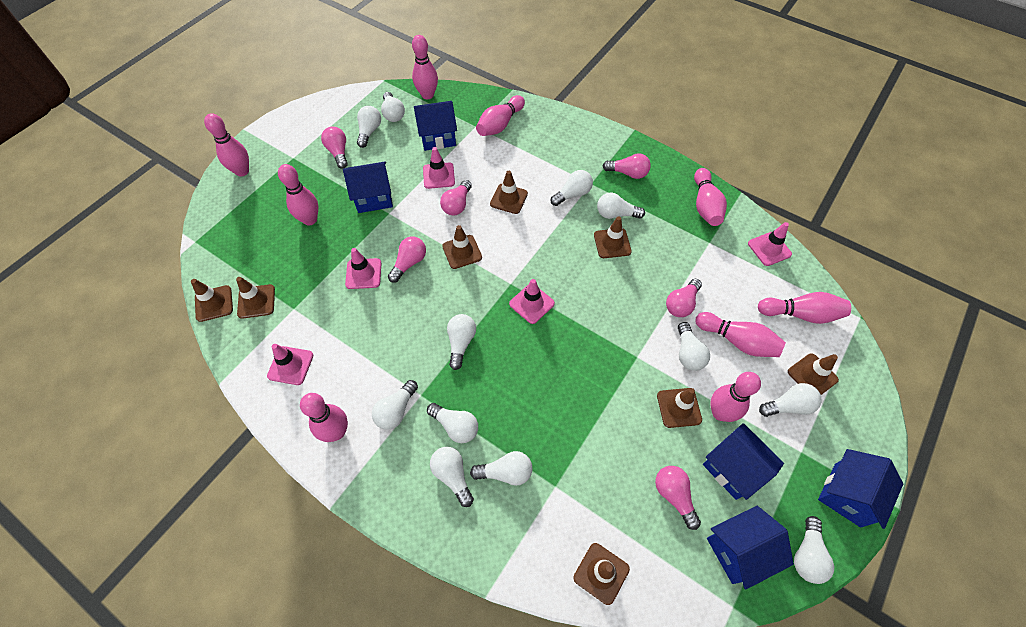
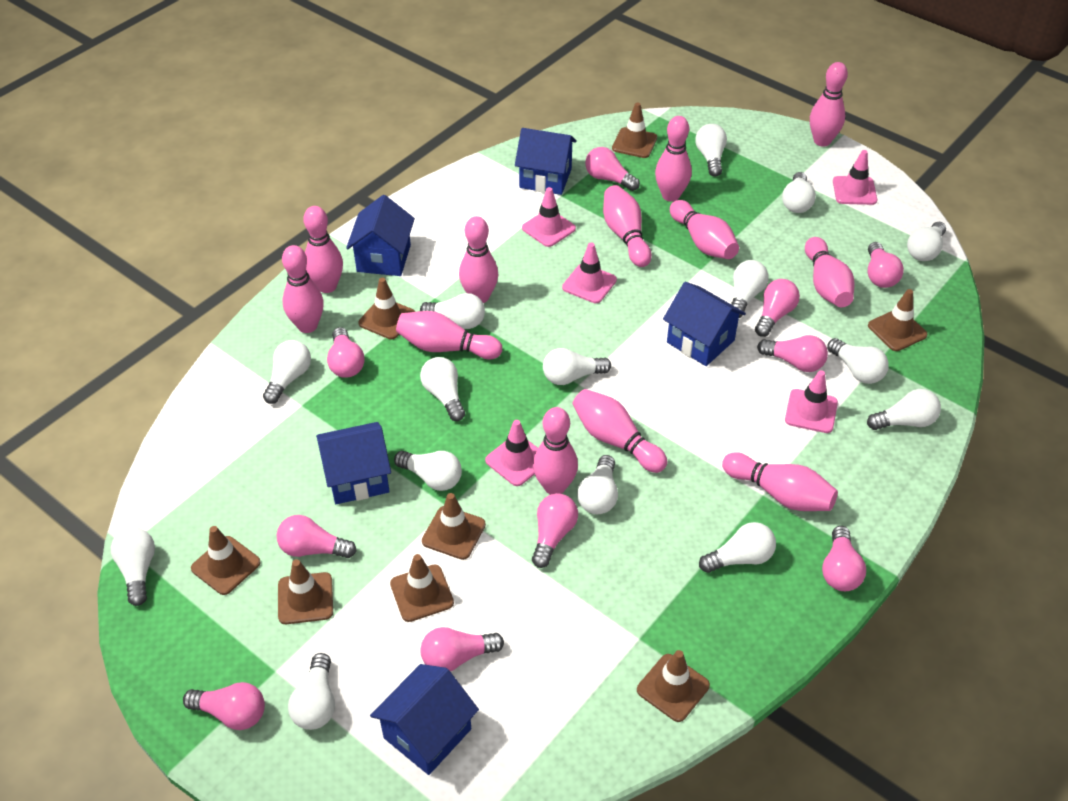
pink bowling pin: 9 -> 12
pink light bulb: 6 -> 10
white light bulb: 12 -> 15

